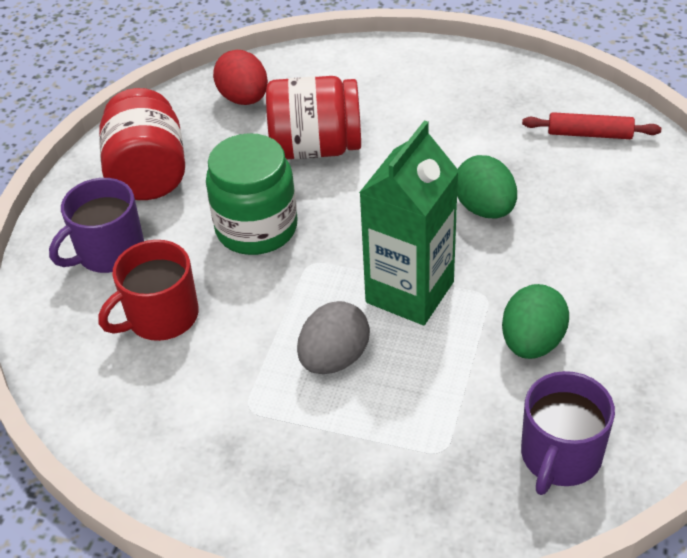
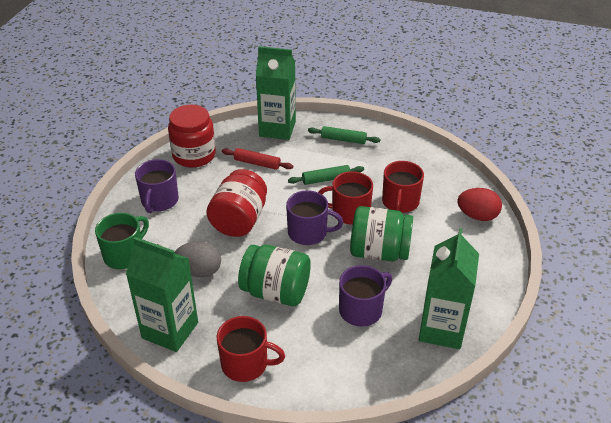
green carton: 1 -> 3
green egg: 2 -> 0
green jar: 1 -> 2
green mug: 0 -> 1
green rolling pin: 0 -> 2
purple mug: 2 -> 3
red mug: 1 -> 3

